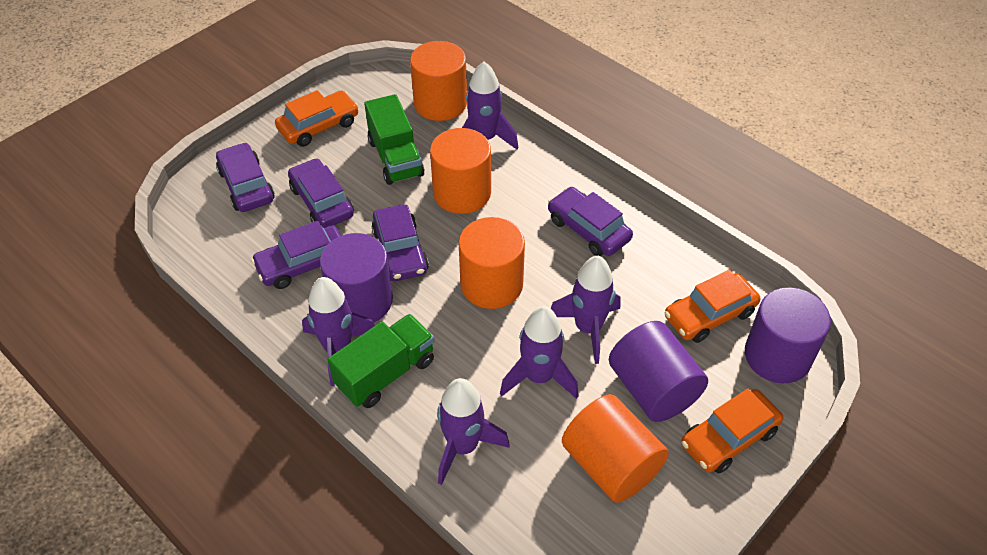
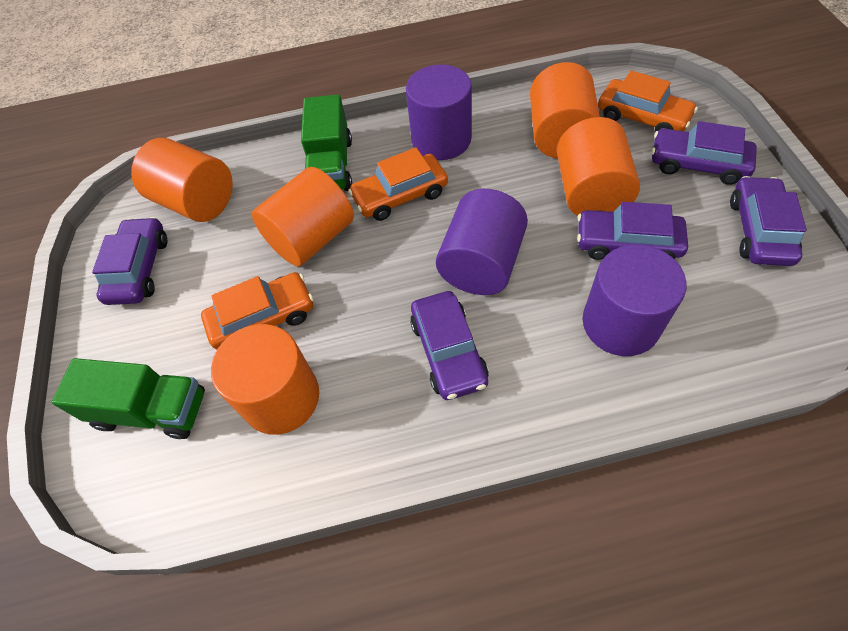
orange cylinder: 4 -> 5
purple rocket: 5 -> 0

